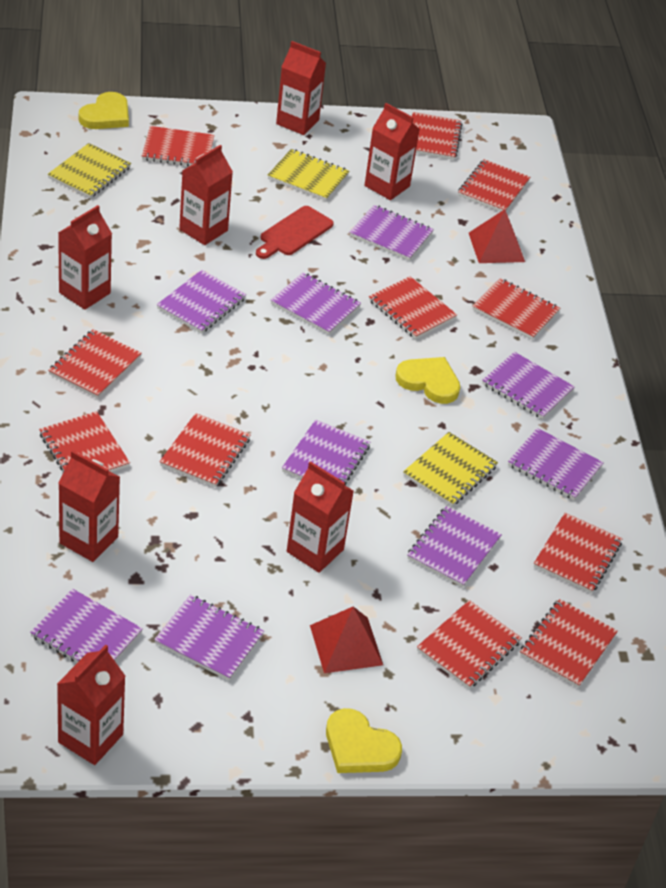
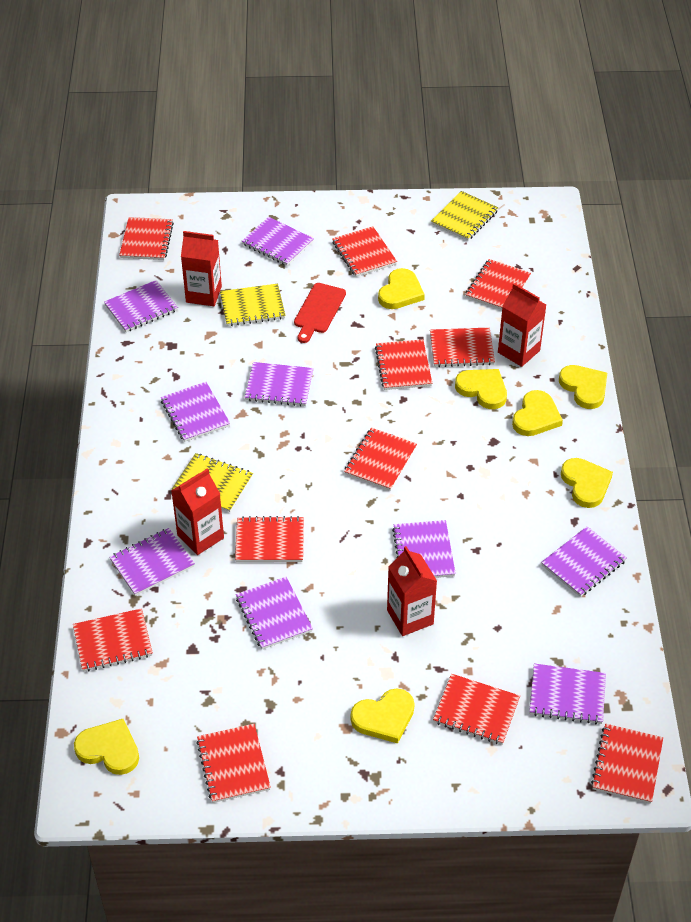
red carton: 7 -> 4
red pyramid: 2 -> 0
yellow heart: 3 -> 7

